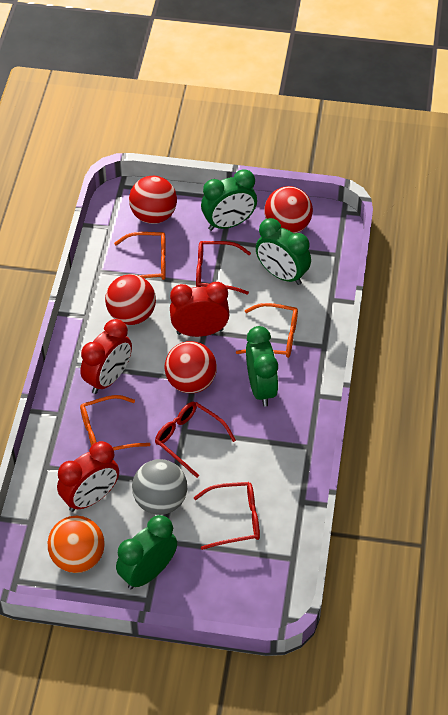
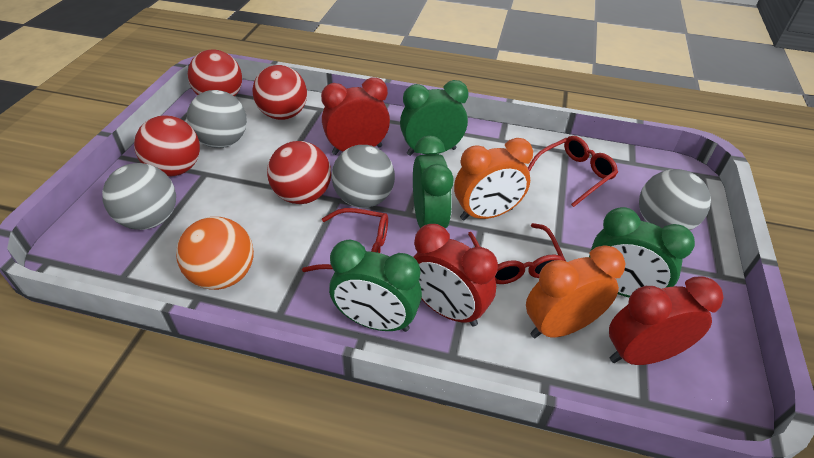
grey ball: 1 -> 4
orange clock: 0 -> 2
orange glasses: 3 -> 0

